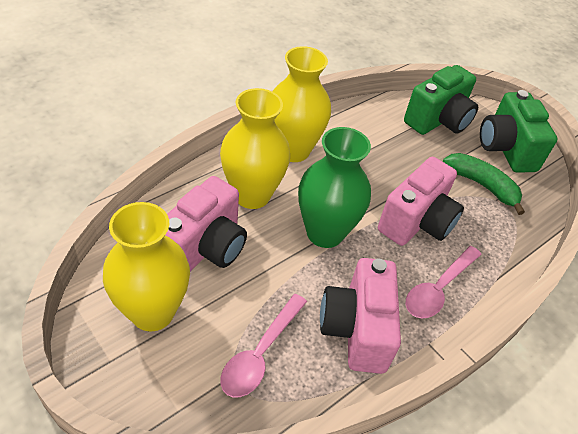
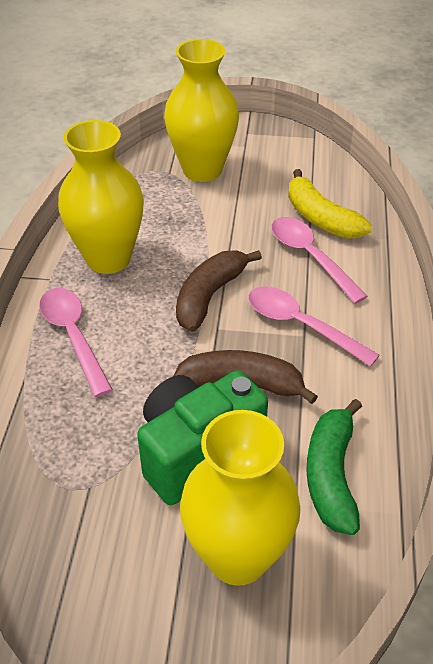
brown banana: 0 -> 2
green camera: 2 -> 1
green vase: 1 -> 0
pink camera: 3 -> 0
pink spoon: 2 -> 3
yellow banana: 0 -> 1

